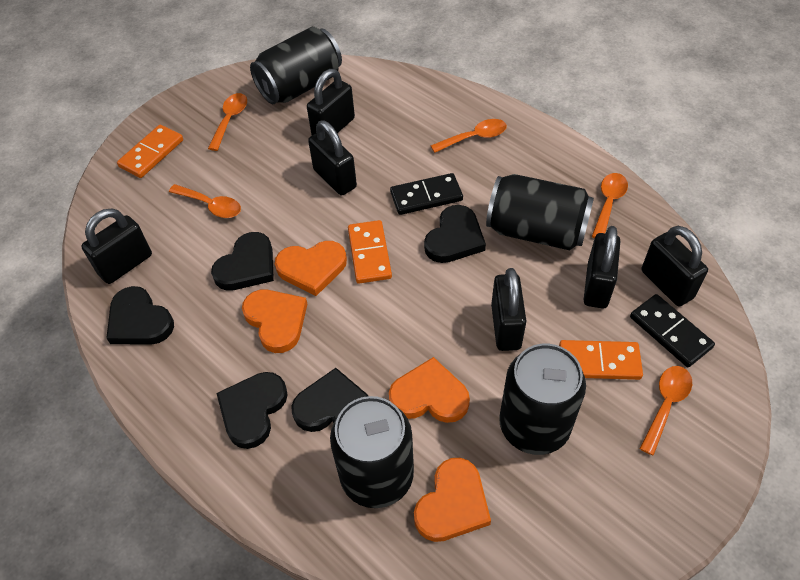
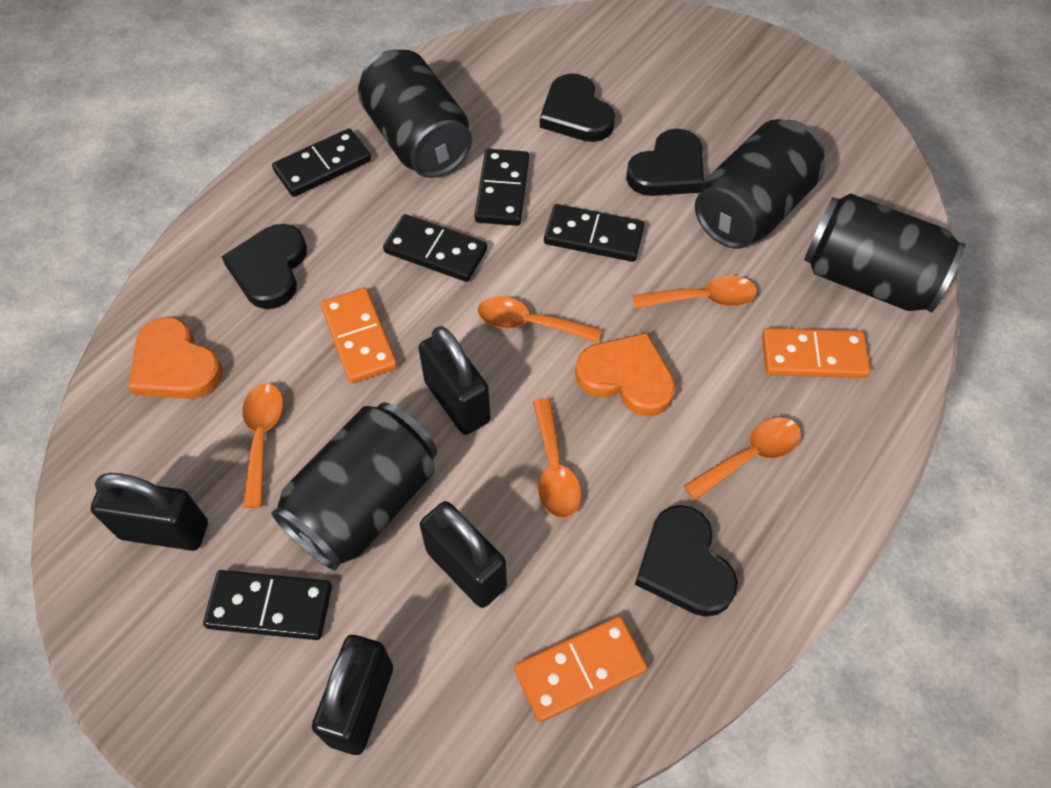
black domino: 2 -> 5
black heart: 5 -> 4
black padlock: 6 -> 4
orange heart: 4 -> 2

